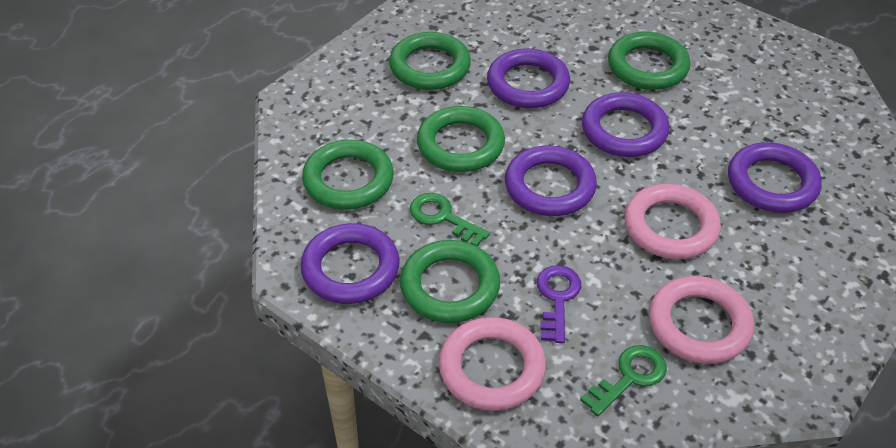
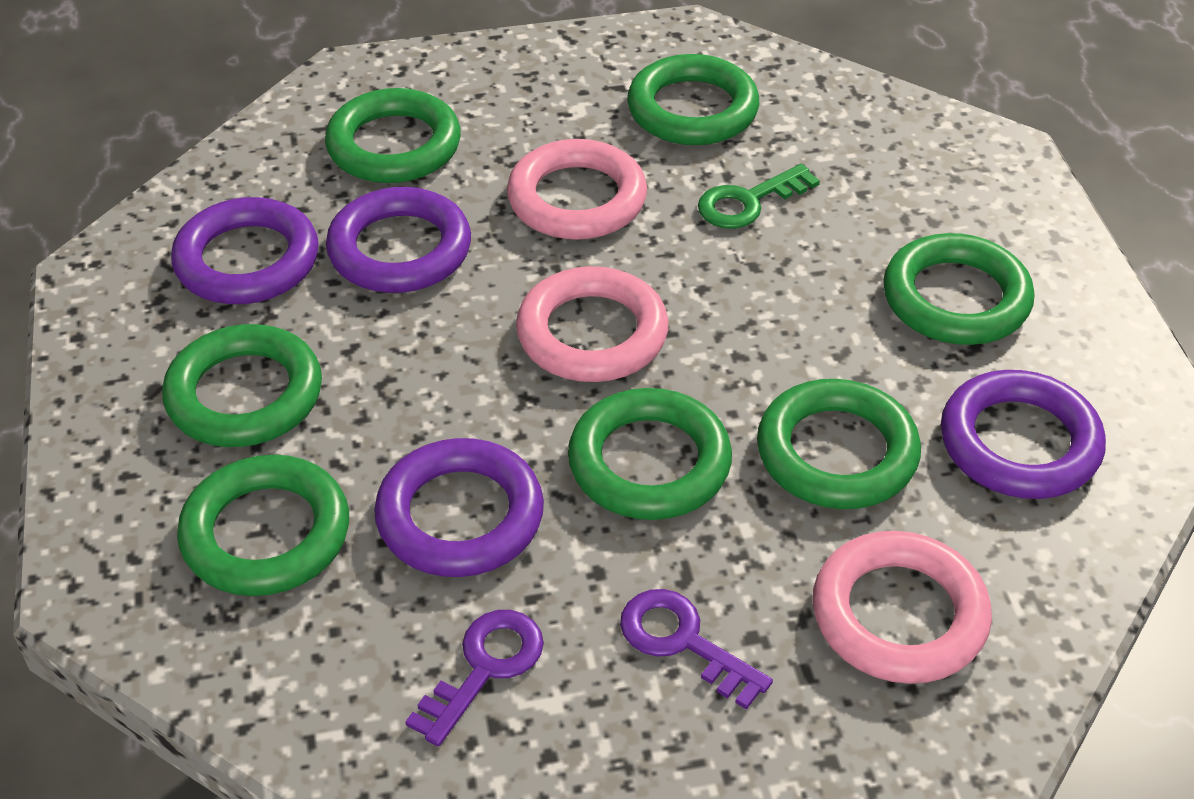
green key: 2 -> 1
green ring: 5 -> 7
purple key: 1 -> 2
purple ring: 5 -> 4

